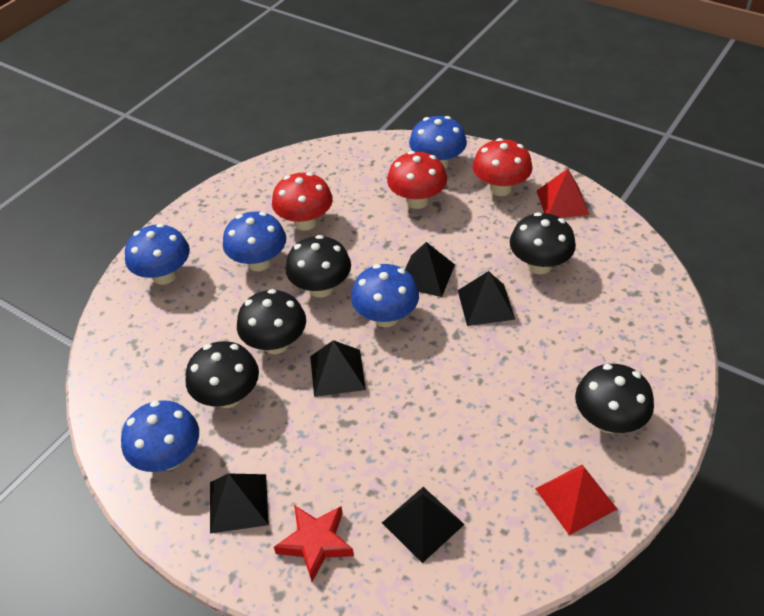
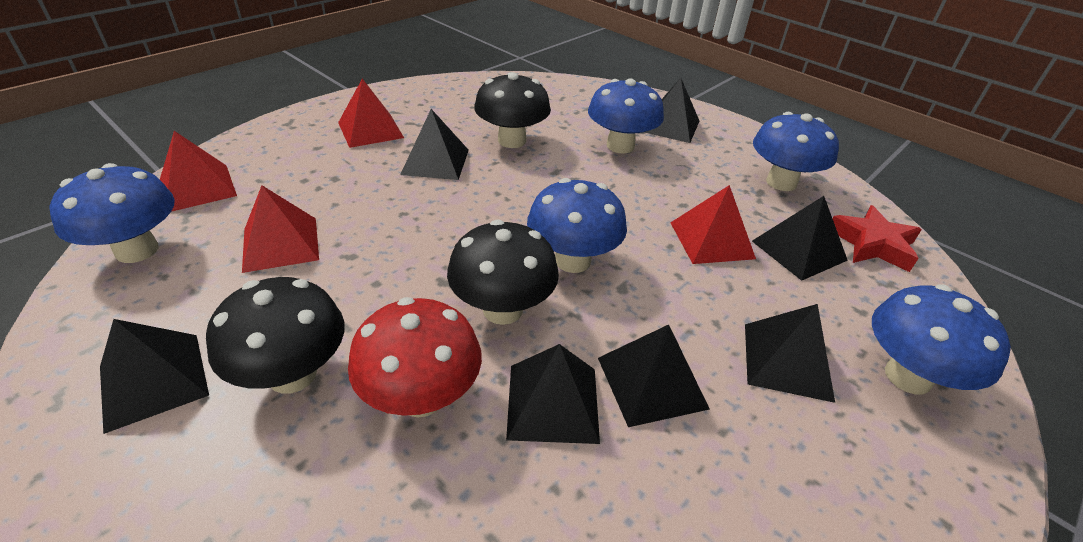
black mushroom: 5 -> 3
black pyramid: 5 -> 7
red mushroom: 3 -> 1
red pyramid: 2 -> 4

